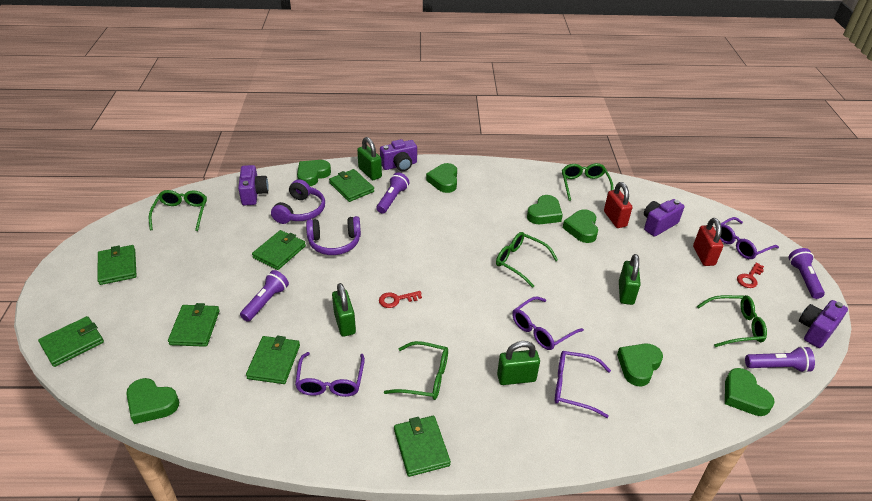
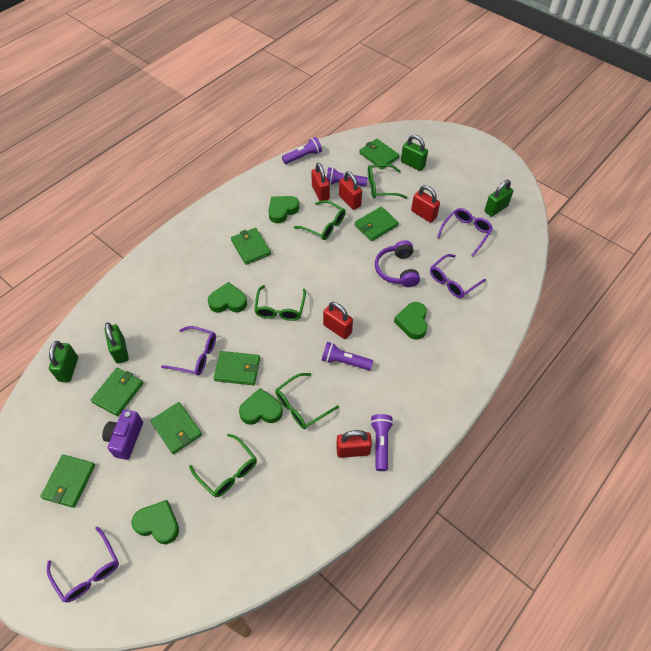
green heart: 7 -> 5
purple camera: 4 -> 1
purple headphones: 2 -> 1
red key: 2 -> 0
red padlock: 2 -> 5

